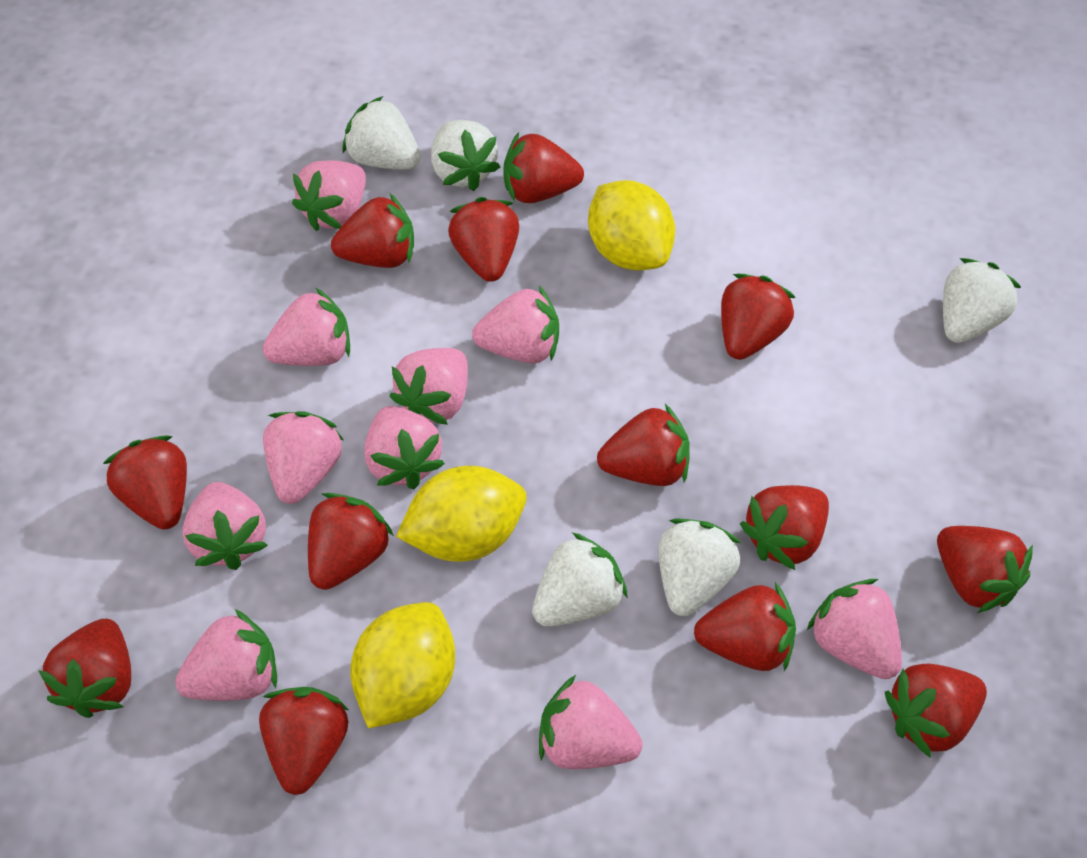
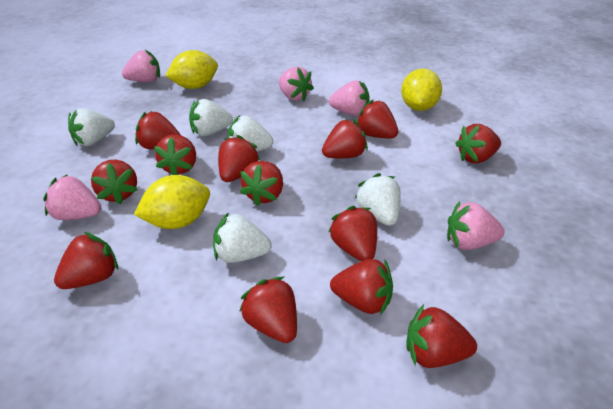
pink strawberry: 10 -> 5

